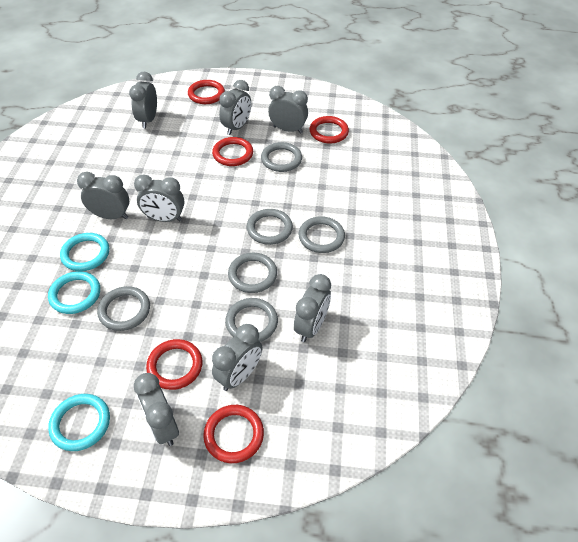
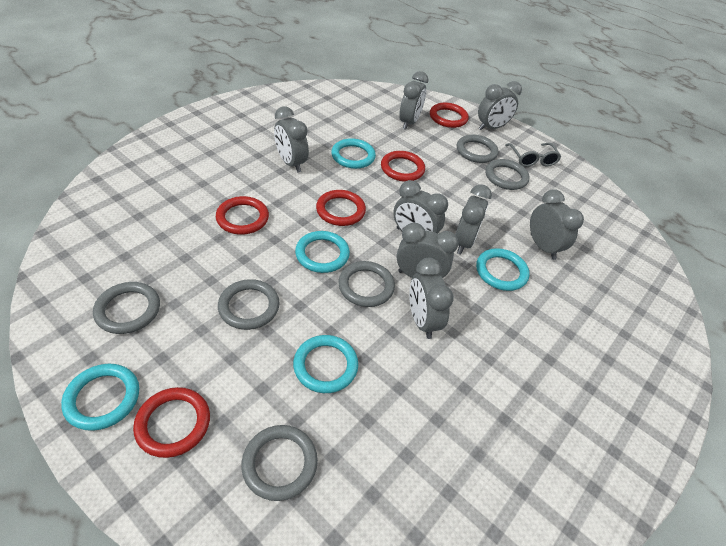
grey glasses: 0 -> 1
turquoise ring: 3 -> 5

